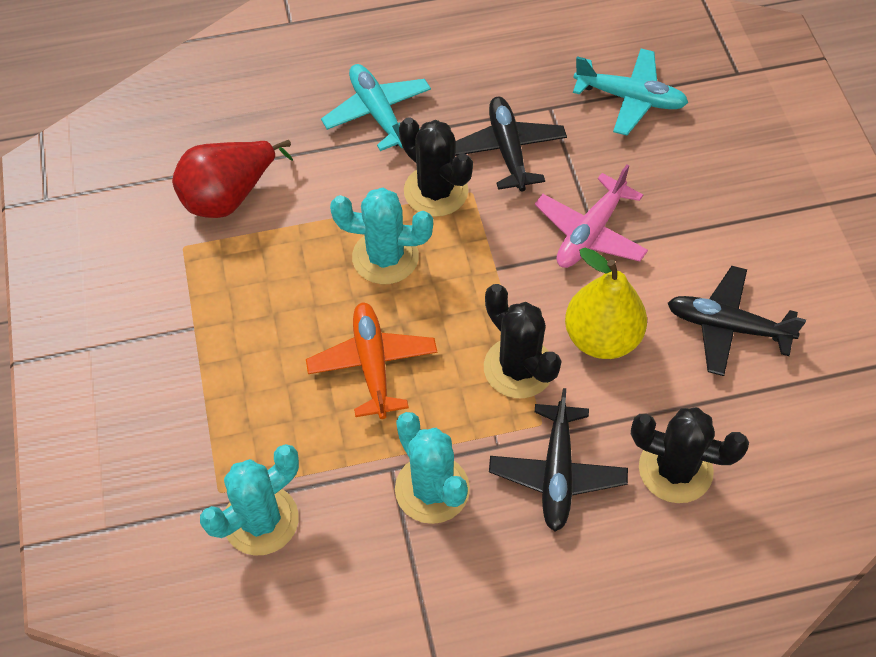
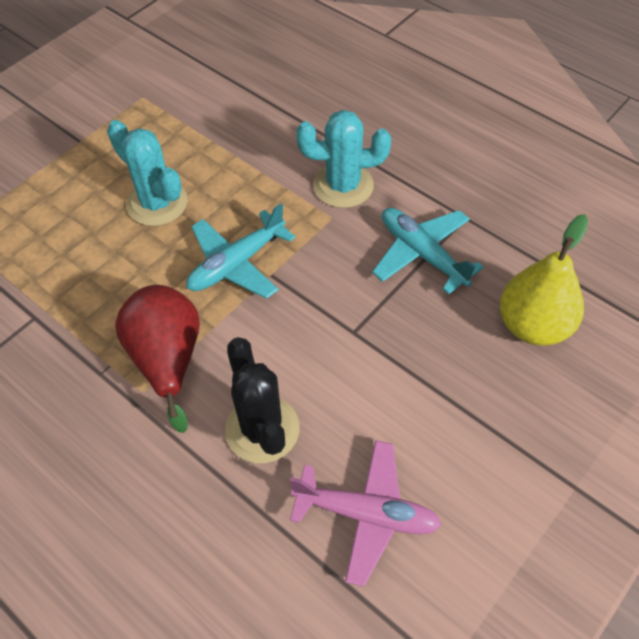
black cactus: 3 -> 1
black plane: 3 -> 0
orange plane: 1 -> 0
turquoise cactus: 3 -> 2

